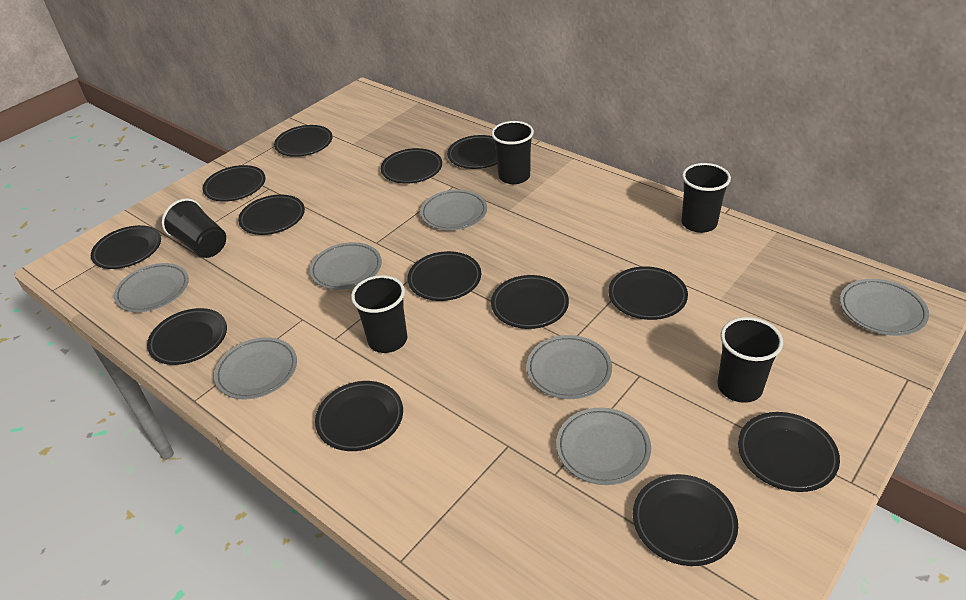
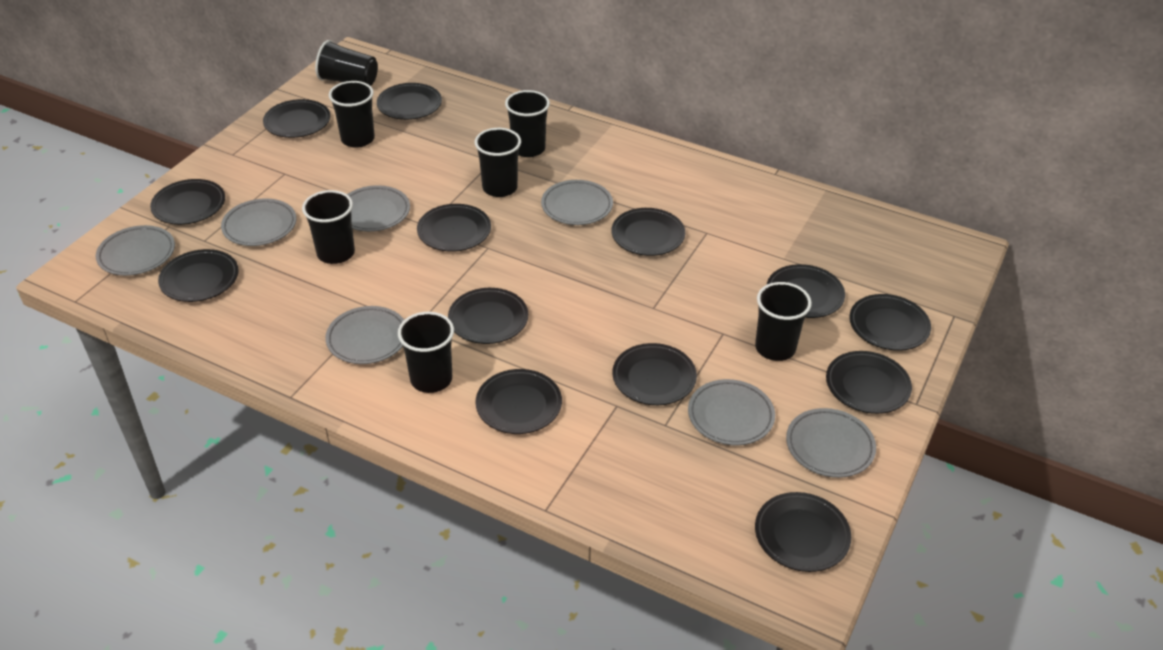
black cup: 5 -> 7

